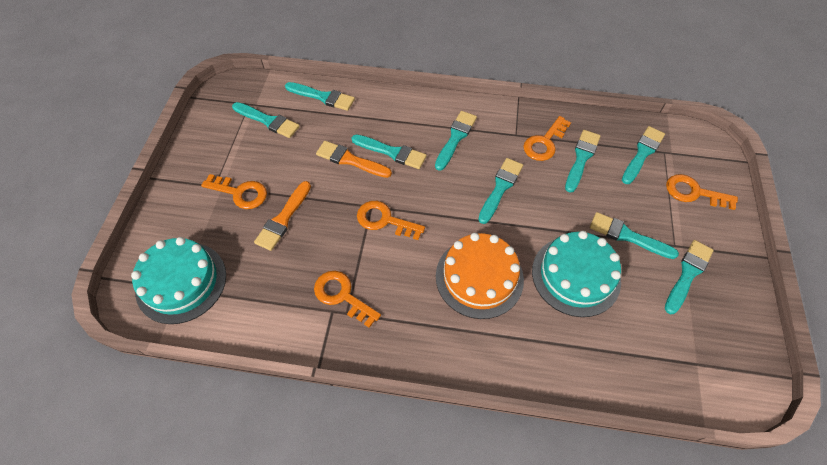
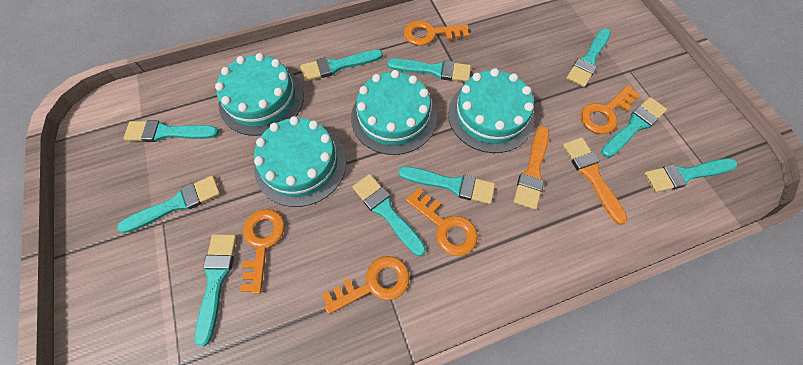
orange cake: 1 -> 0
turquoise brush: 9 -> 10
turquoise cake: 2 -> 4

